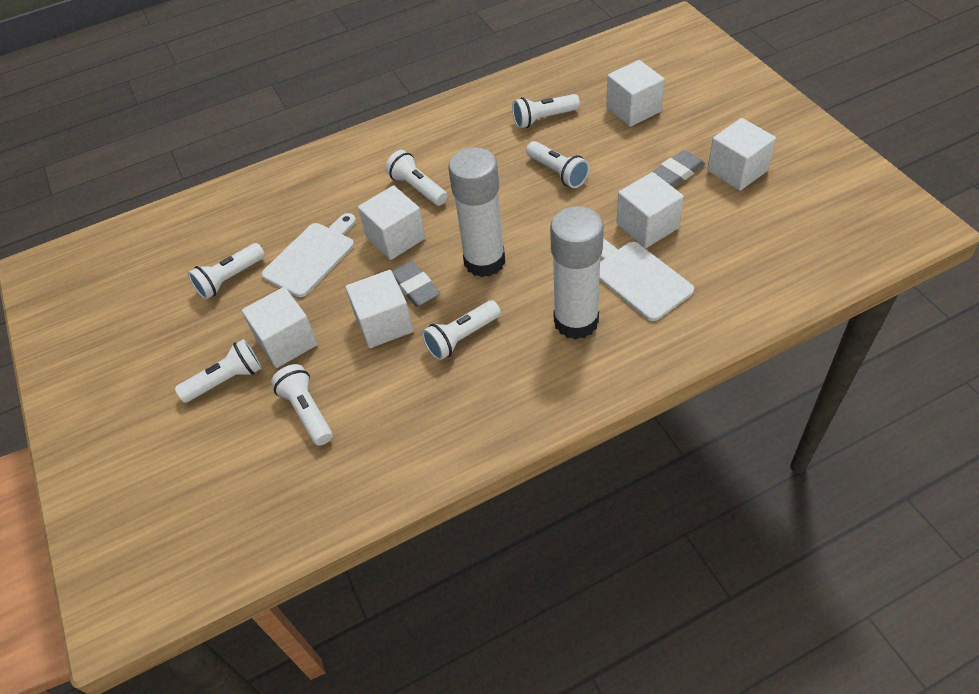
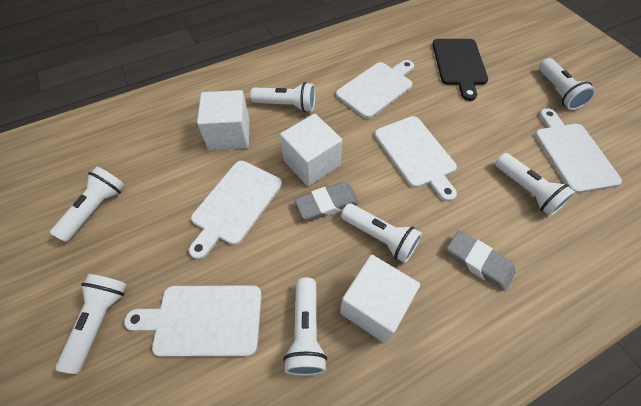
black cutting board: 0 -> 1
white cube: 6 -> 3
white cutting board: 2 -> 5
white glue stick: 2 -> 0

